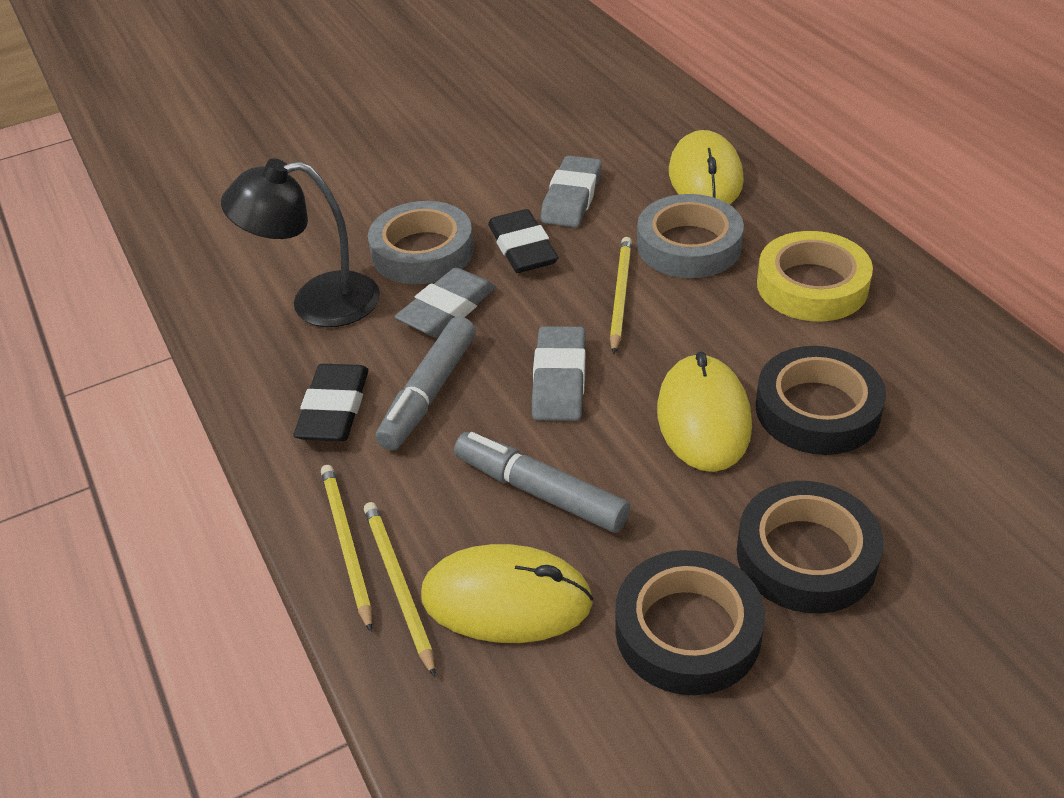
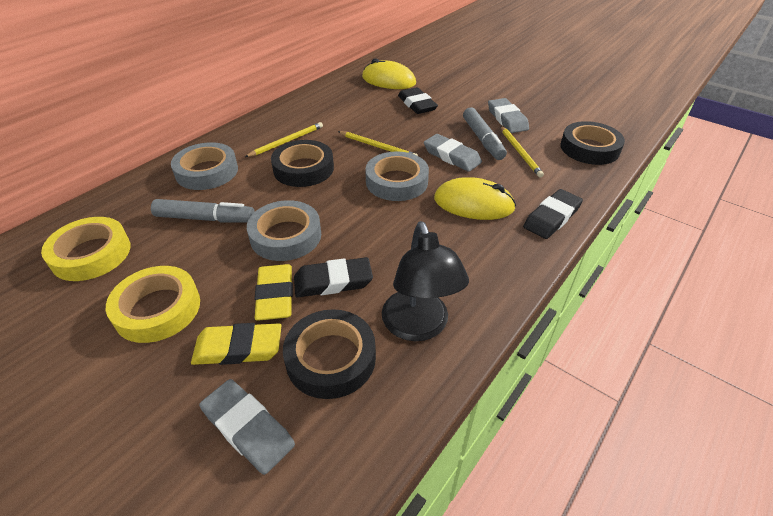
black eraser: 2 -> 3
grey tape: 2 -> 3
yellow eraser: 0 -> 2
yellow mouse: 3 -> 2
yellow tape: 1 -> 2

